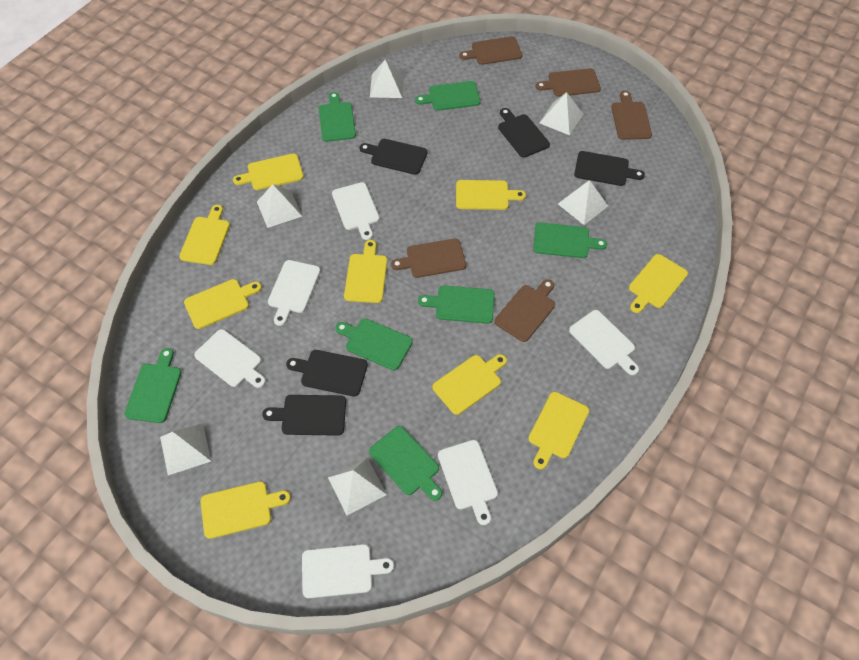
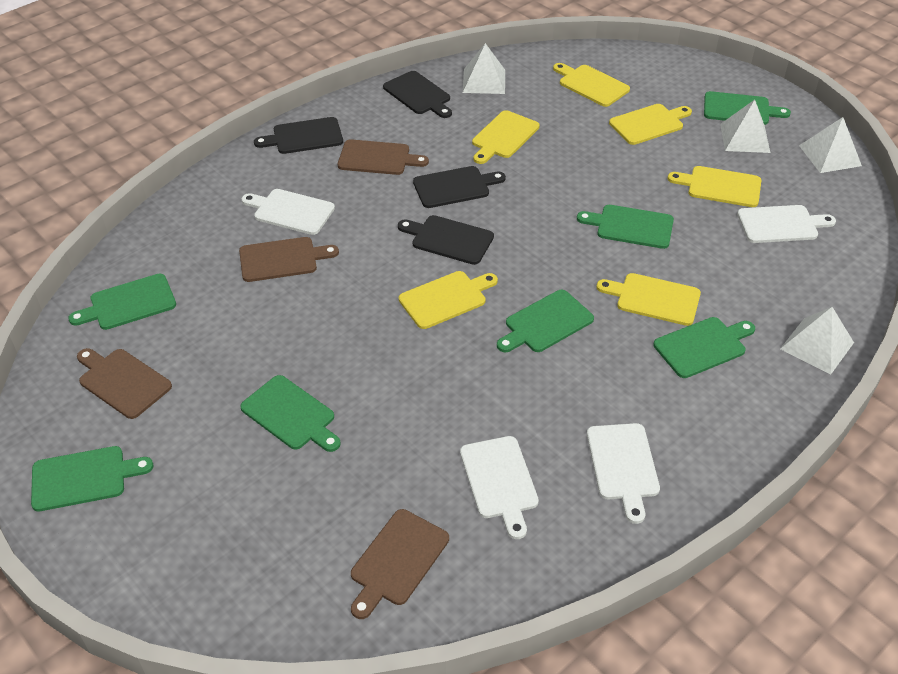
black cutting board: 5 -> 4
brown cutting board: 5 -> 4
white cutting board: 6 -> 4
white pyramid: 6 -> 4
yellow cutting board: 9 -> 6

